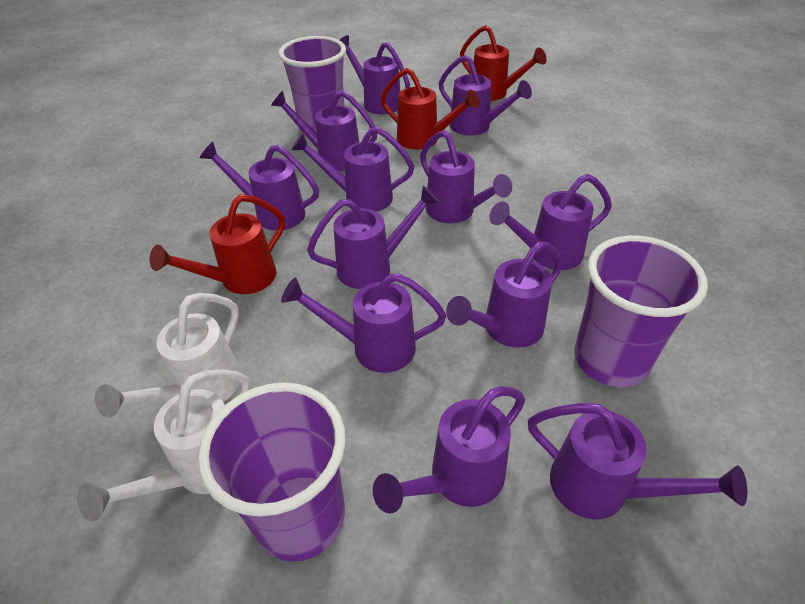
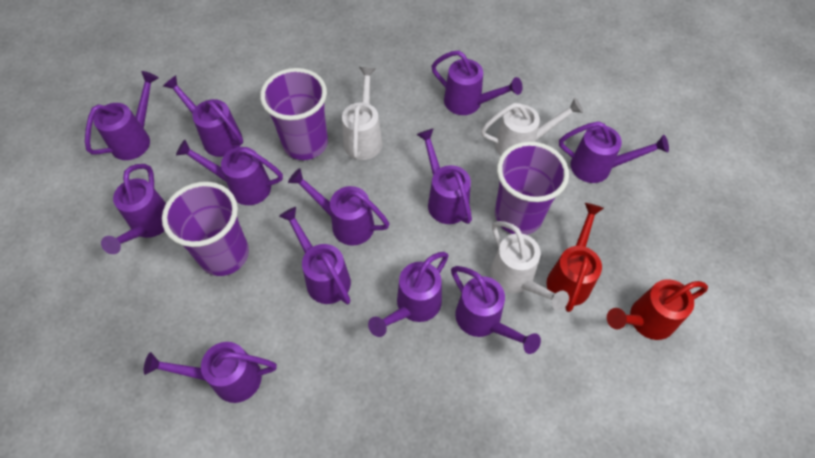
red watering can: 3 -> 2
white watering can: 2 -> 3

